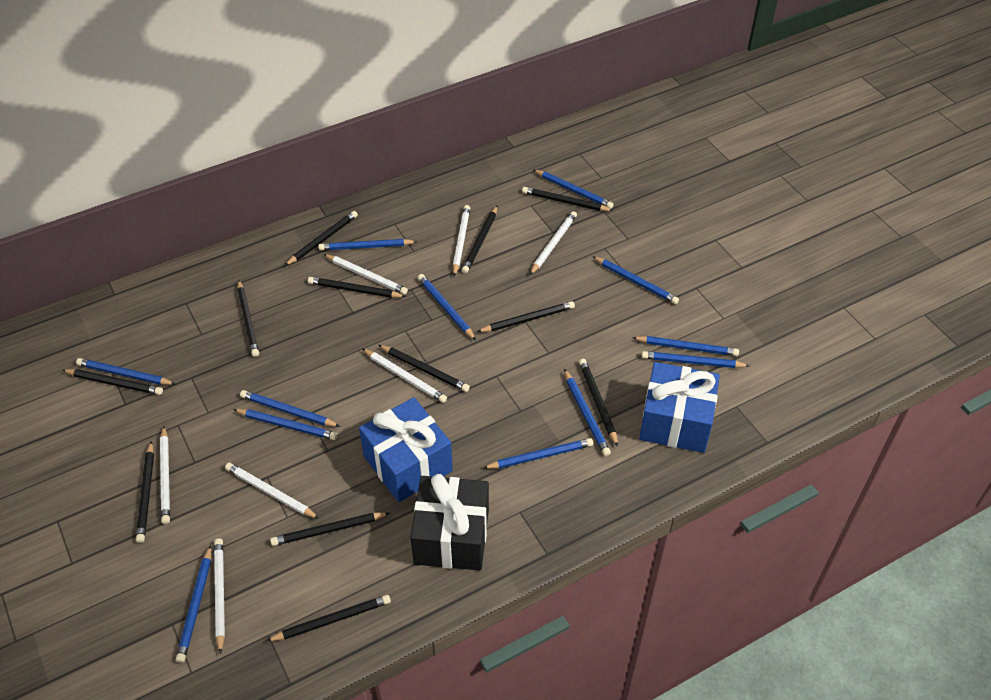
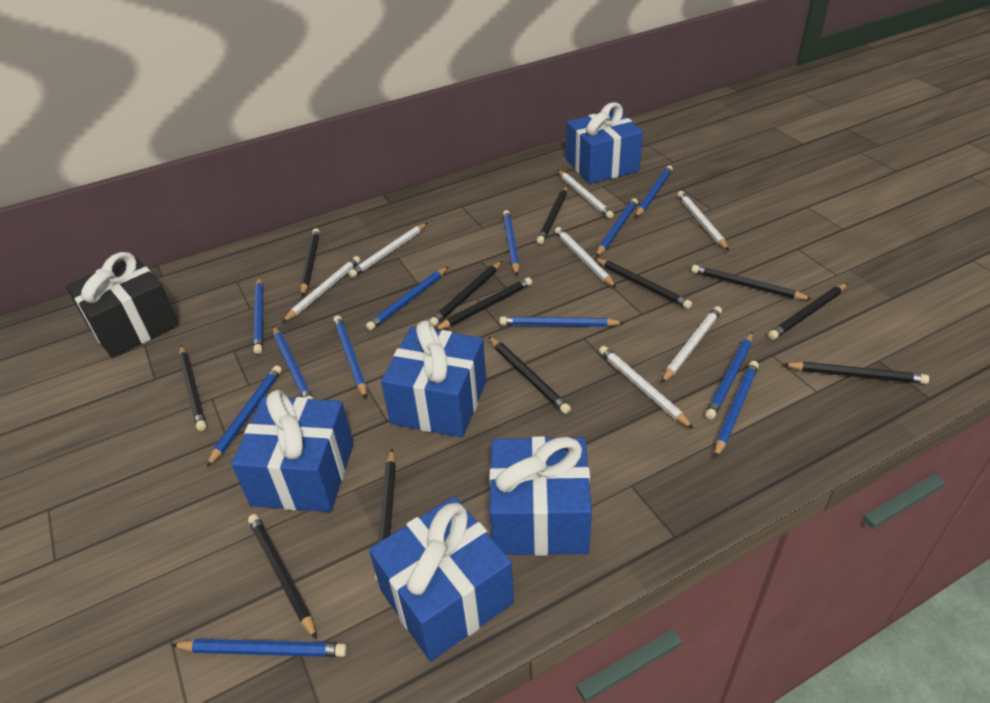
blue gift: 2 -> 5

